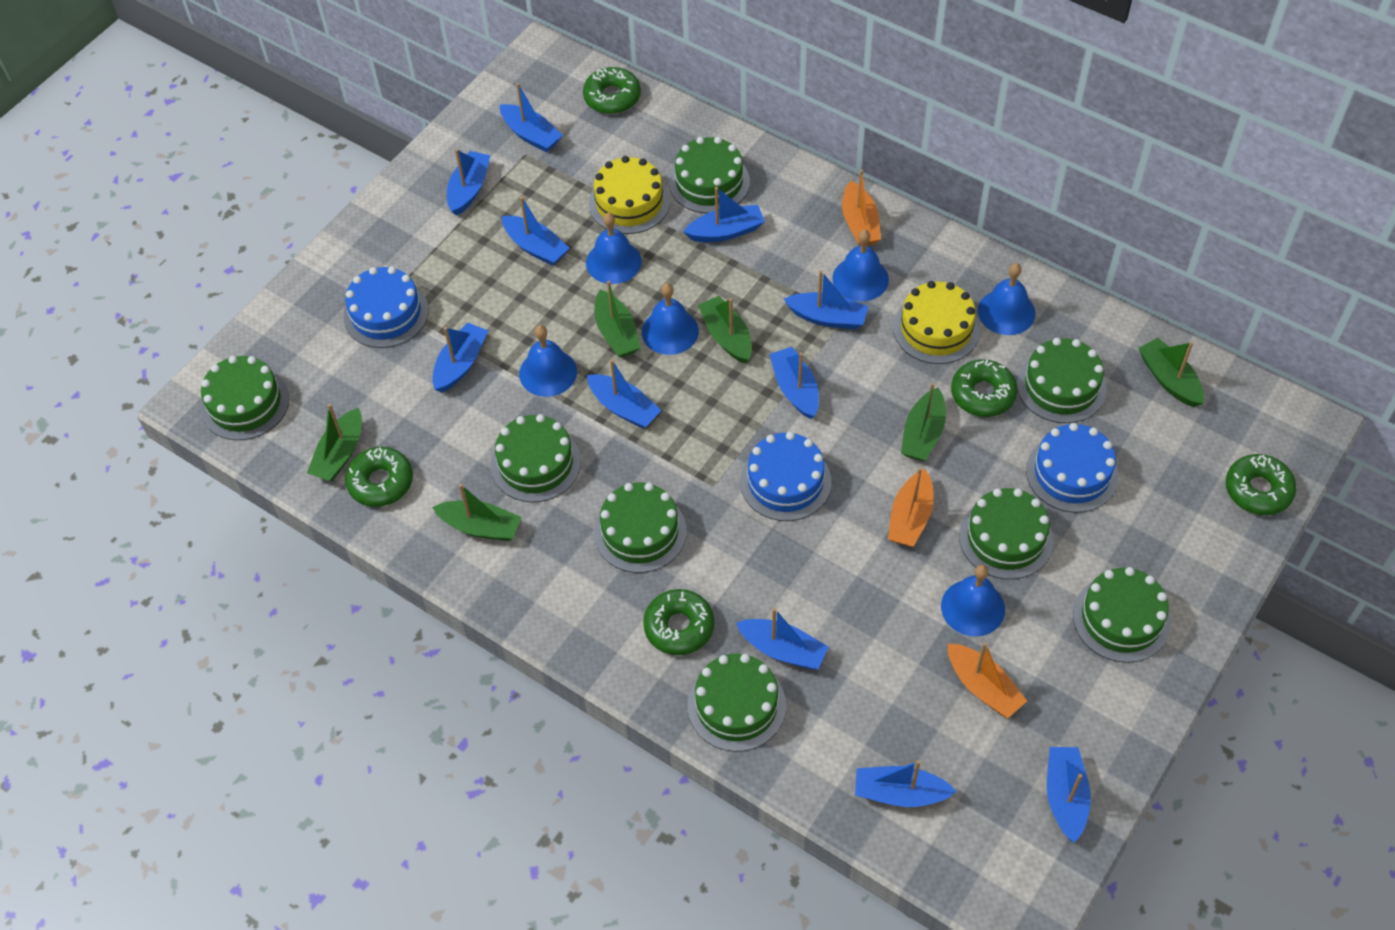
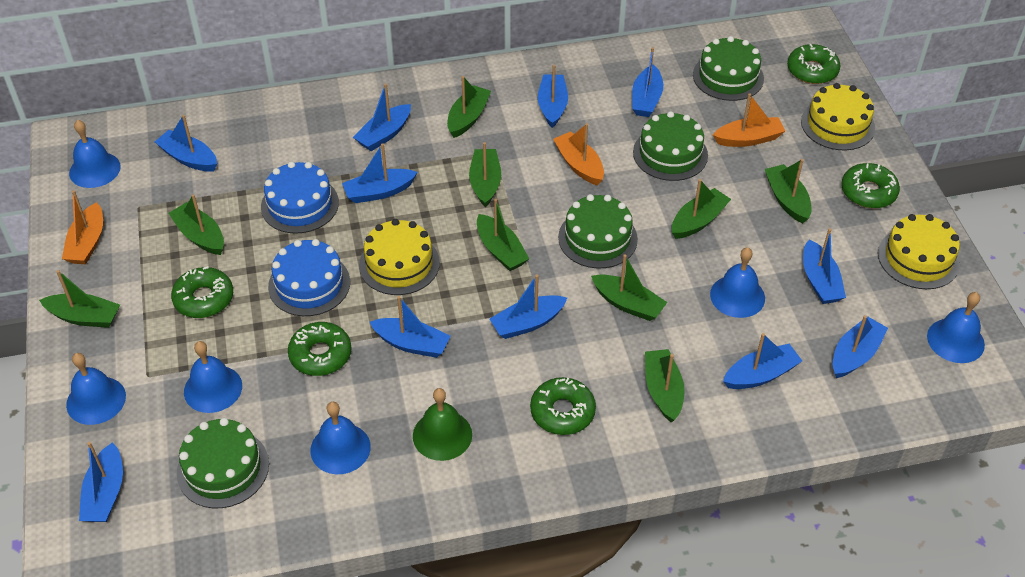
blue cake: 3 -> 2
green bell: 0 -> 1
green boat: 6 -> 9
green cake: 8 -> 4
yellow cake: 2 -> 3

